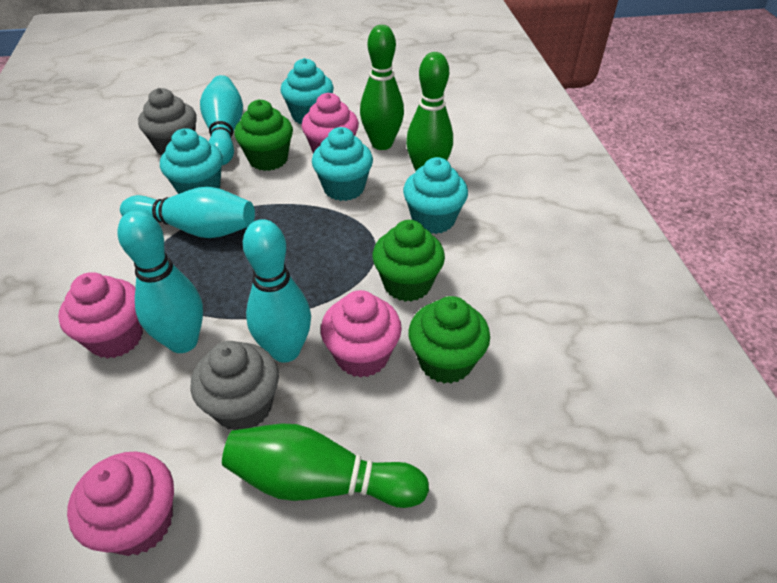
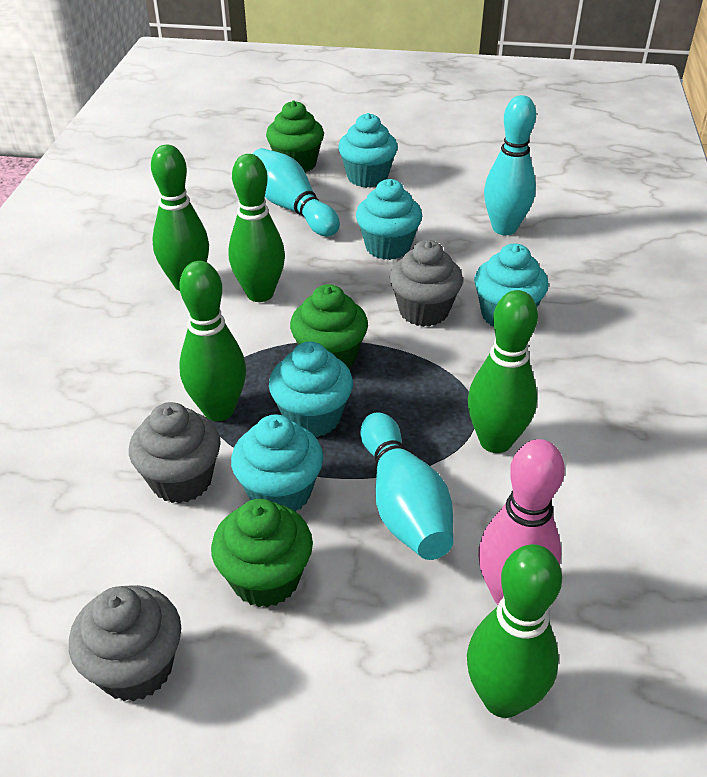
green bowling pin: 3 -> 5
grey cupcake: 2 -> 3
pink bowling pin: 0 -> 1
pink cupcake: 4 -> 0
turquoise bowling pin: 4 -> 3
turquoise cupcake: 4 -> 5

